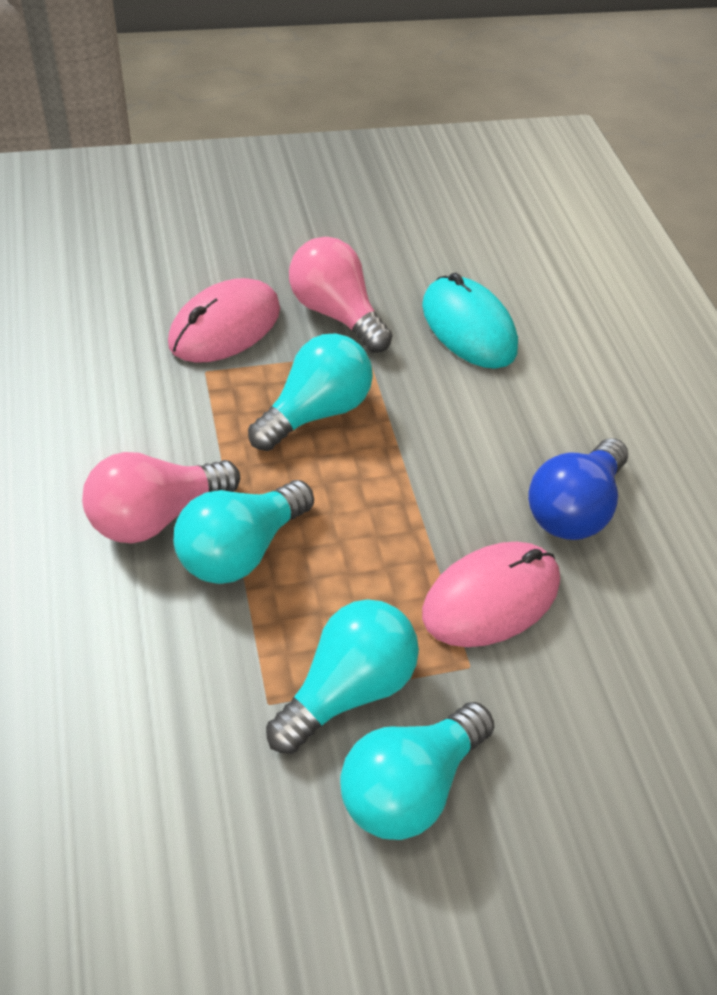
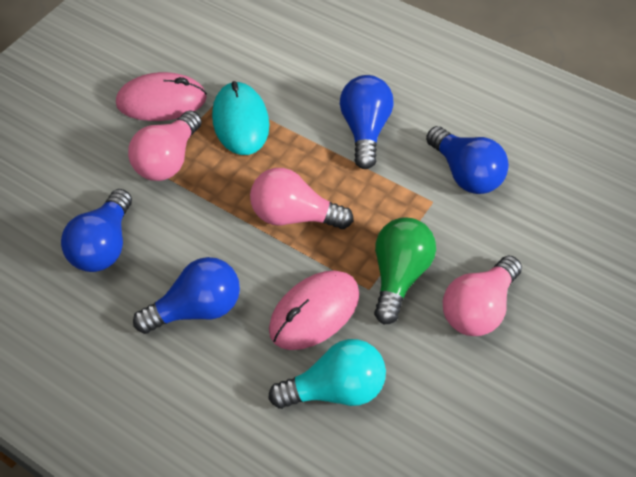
blue light bulb: 1 -> 4
green light bulb: 0 -> 1
pink light bulb: 2 -> 3
turquoise light bulb: 4 -> 1

